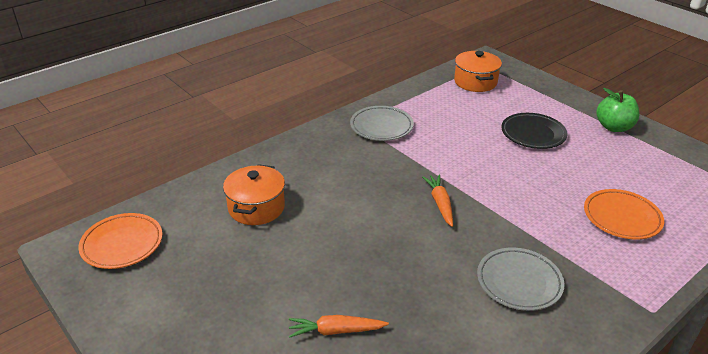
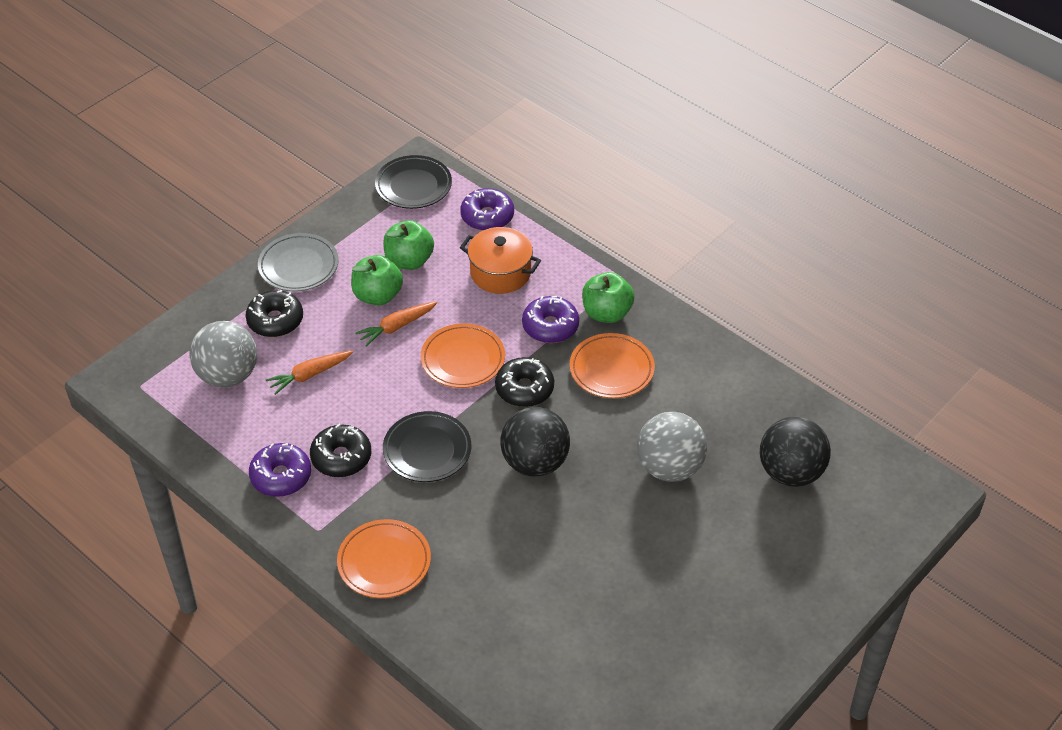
black ball: 0 -> 2
black donut: 0 -> 3
black plate: 1 -> 2
green apple: 1 -> 3
grey ball: 0 -> 2
grey plate: 2 -> 1
orange plate: 2 -> 3
orange pot: 2 -> 1
purple donut: 0 -> 3

